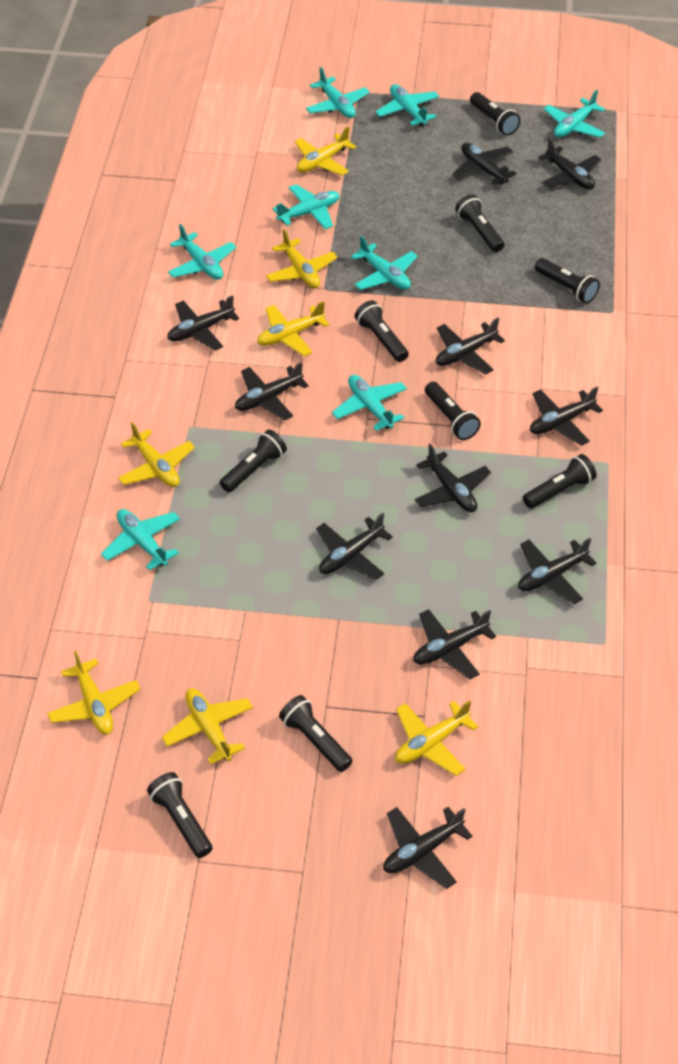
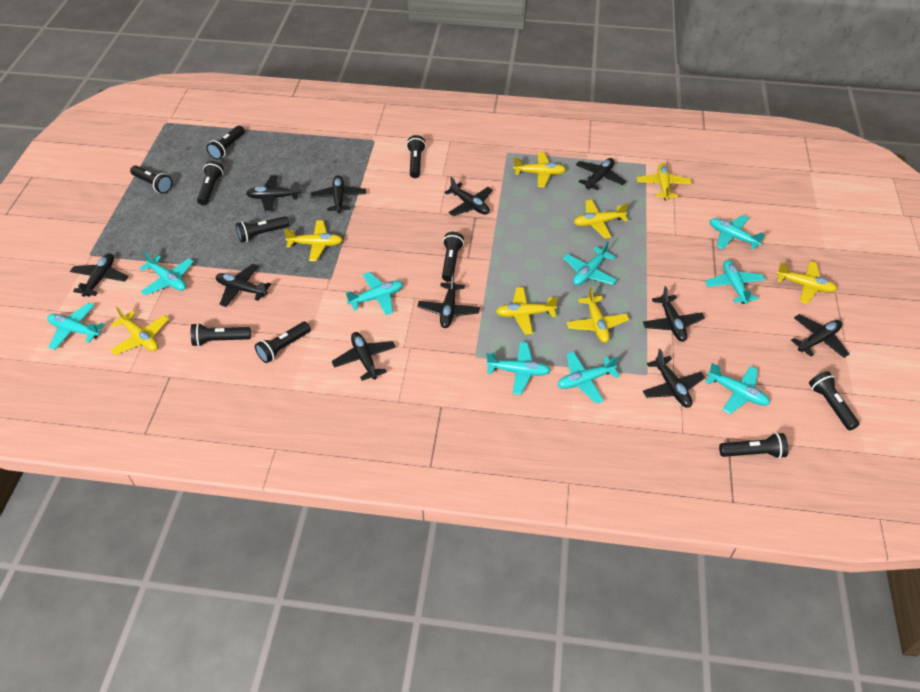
black flashlight: 9 -> 10
turquoise plane: 8 -> 9
yellow plane: 7 -> 8

